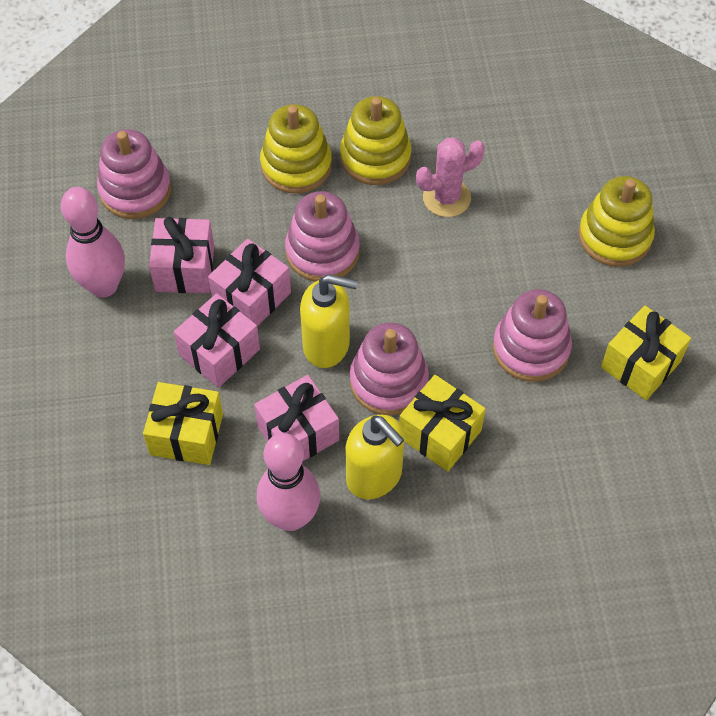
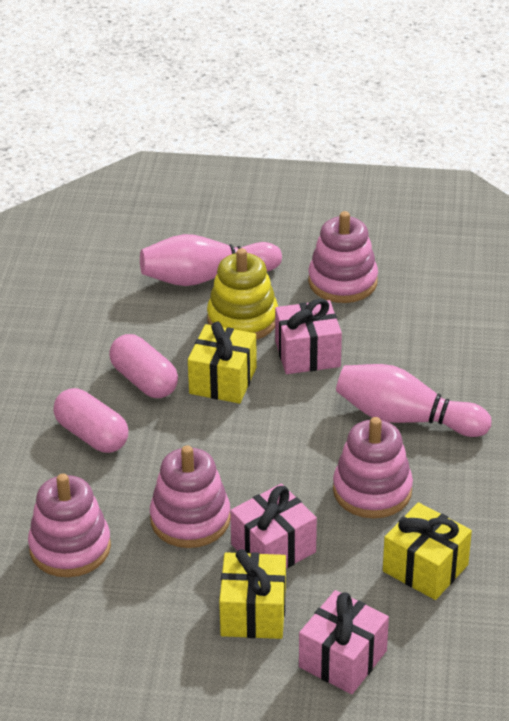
pink cactus: 1 -> 0
pink capsule: 0 -> 2
pink gift: 4 -> 3
yellow soap dispenser: 2 -> 0
yellow stacking toy: 3 -> 1

